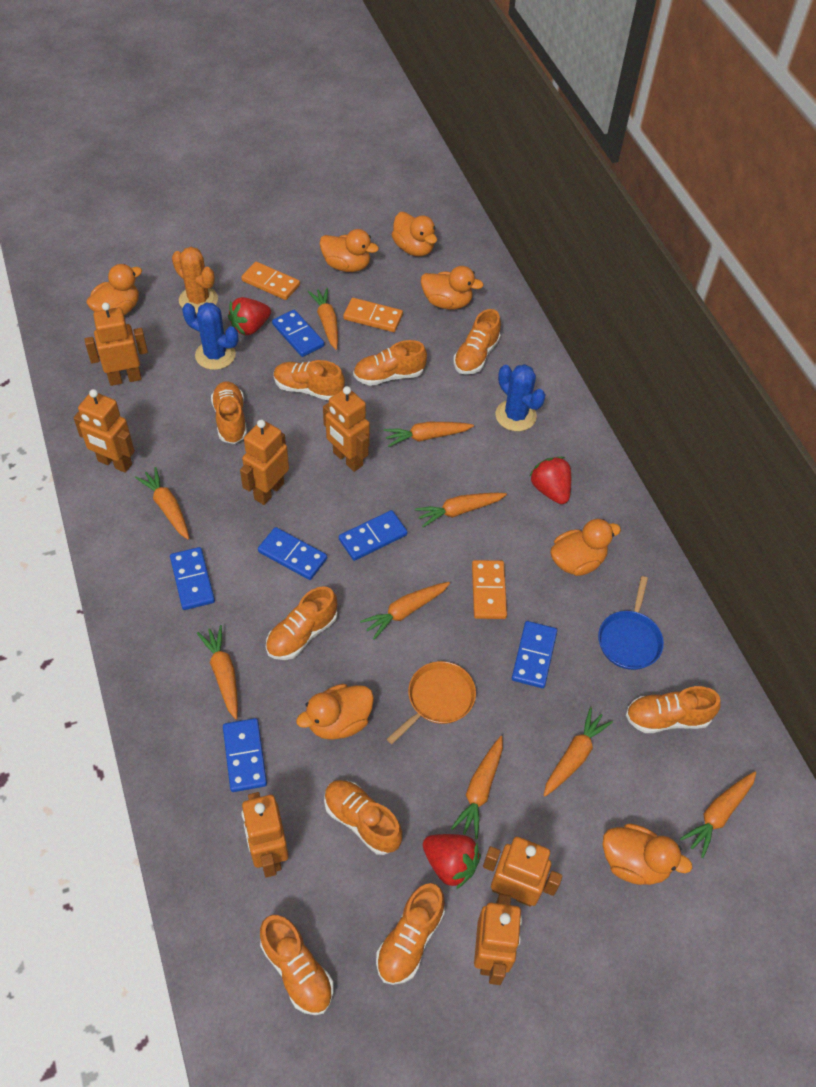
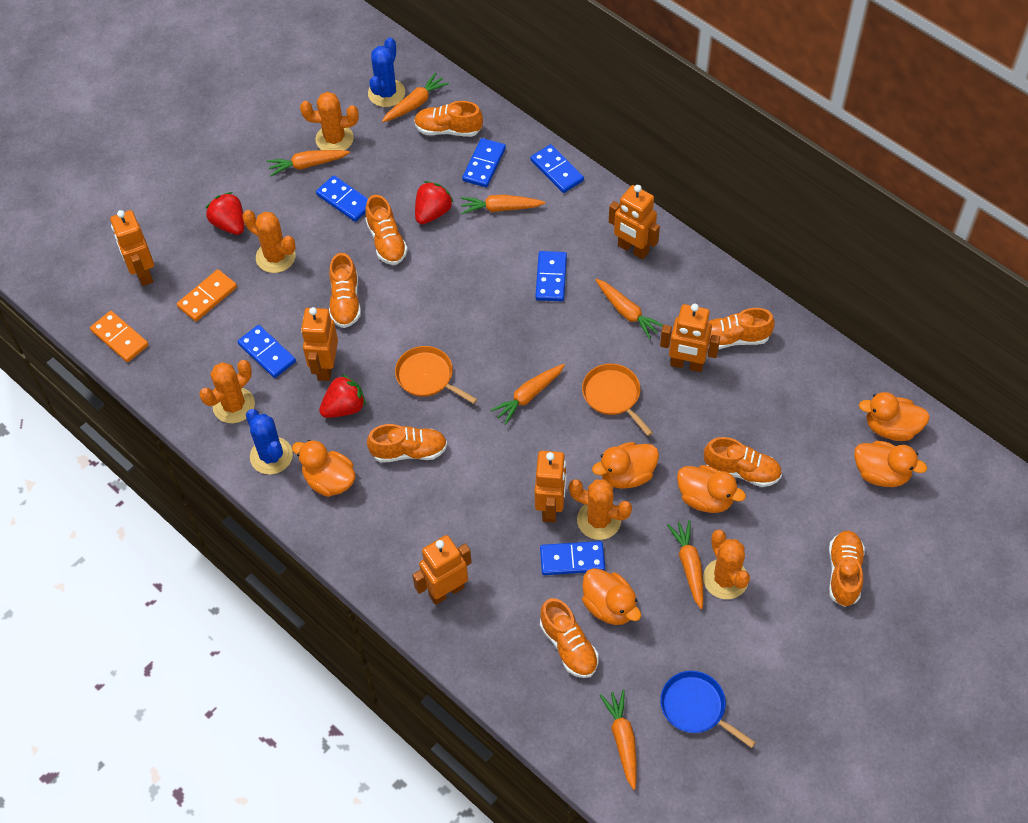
orange cactus: 1 -> 5
orange carrot: 9 -> 7
orange domino: 3 -> 2
orange duck: 7 -> 6
orange pan: 1 -> 2
orange robot: 7 -> 6
orange shoe: 9 -> 8

